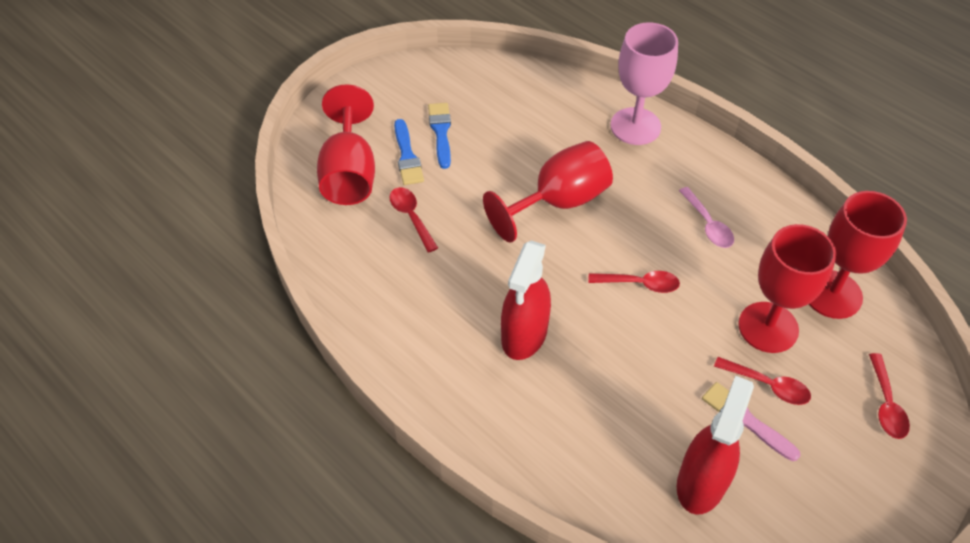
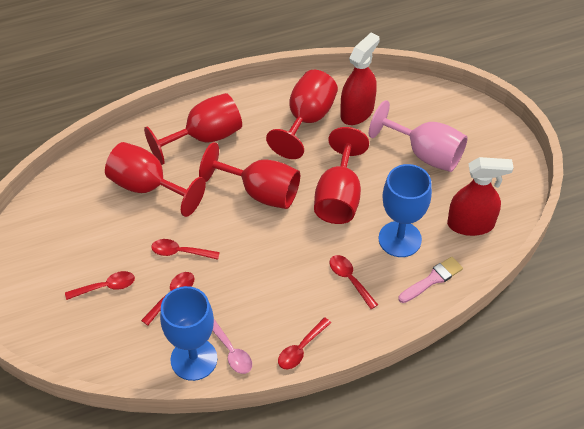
blue brush: 2 -> 0
blue goblet: 0 -> 2
red goblet: 4 -> 5
red spoon: 4 -> 5

